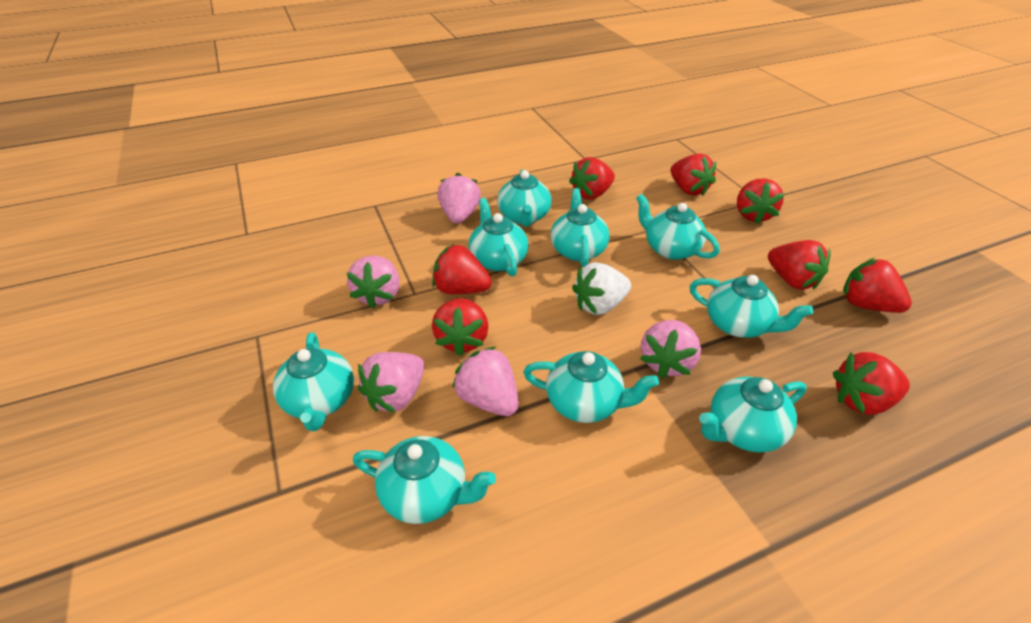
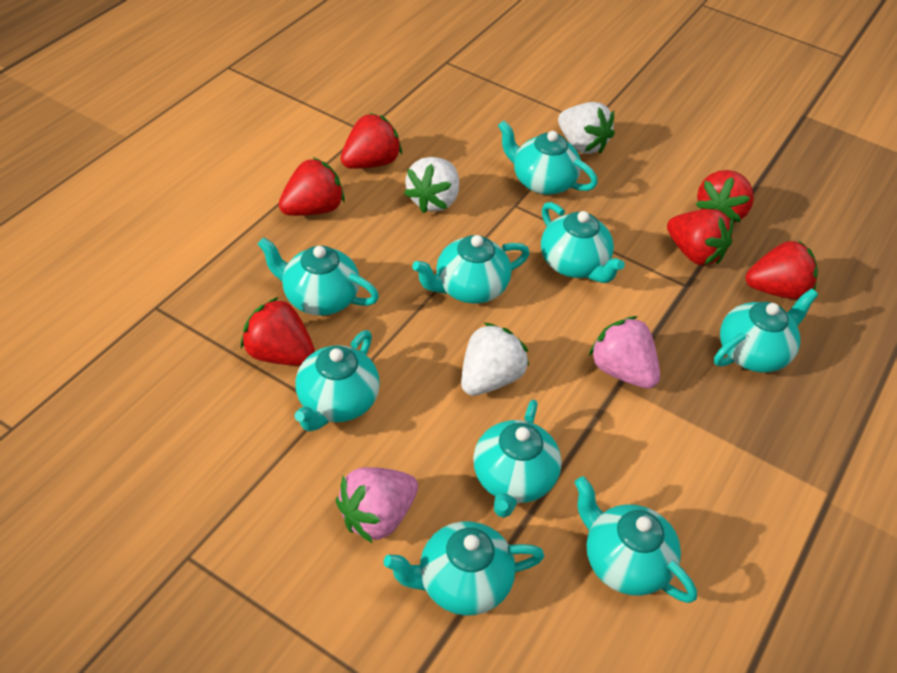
pink strawberry: 5 -> 2
red strawberry: 8 -> 6
white strawberry: 1 -> 3

